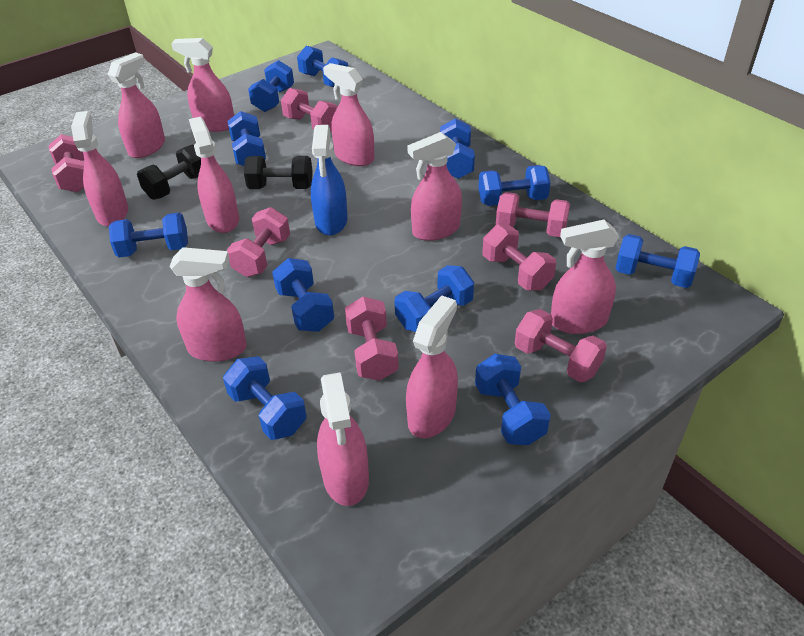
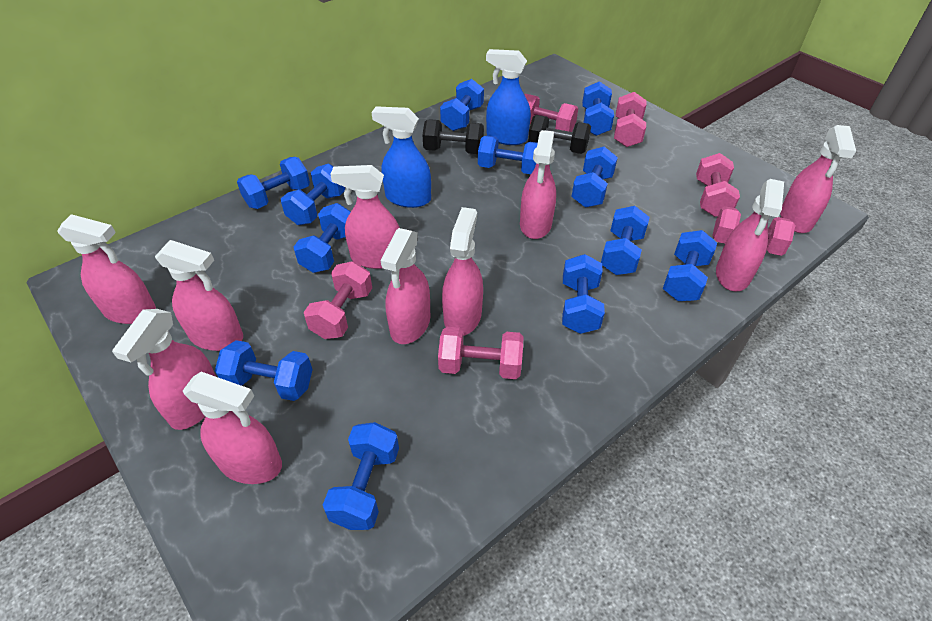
blue dumbbell: 11 -> 12
blue spray bottle: 1 -> 2
pink dumbbell: 7 -> 6

